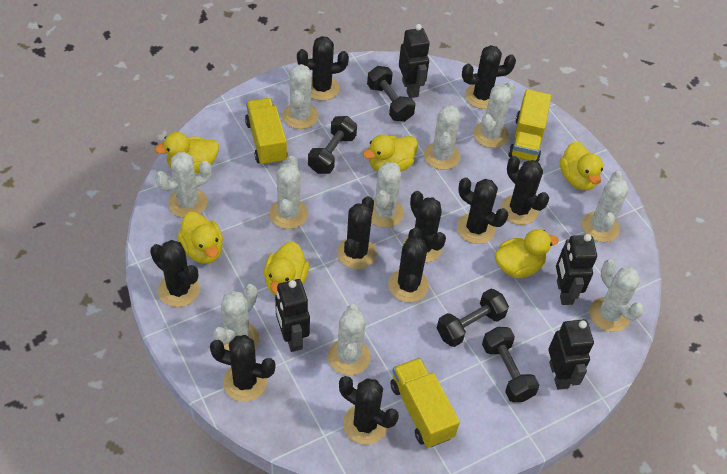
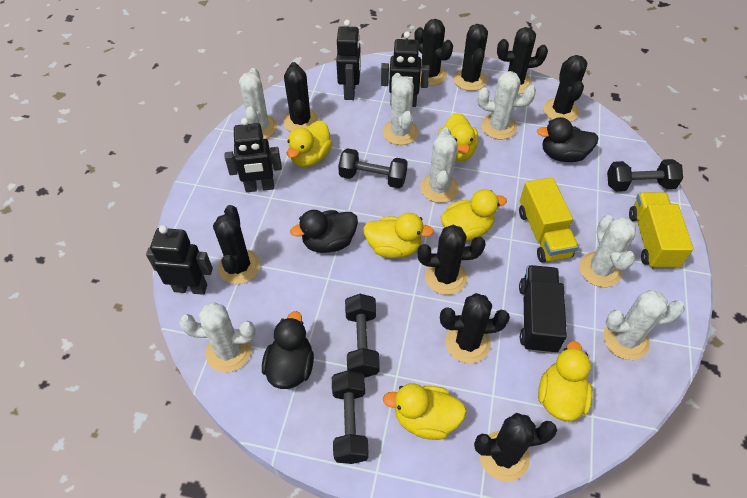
black cactus: 10 -> 9
black duck: 0 -> 3
black truck: 0 -> 1
white cactus: 10 -> 7
yellow truck: 3 -> 2

